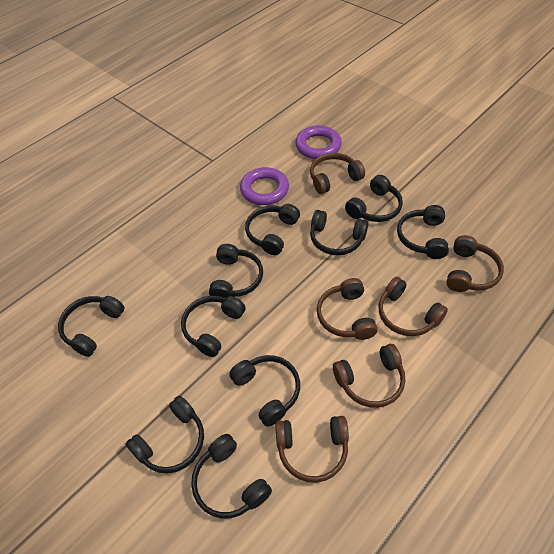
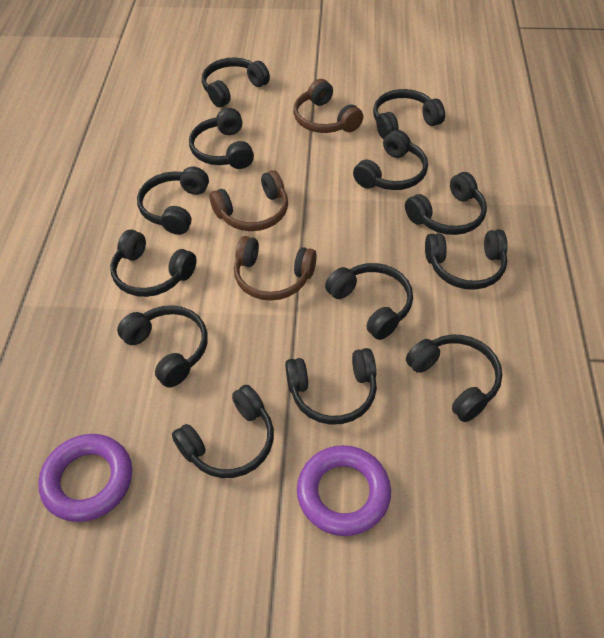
black headphones: 10 -> 13
brown headphones: 6 -> 3

